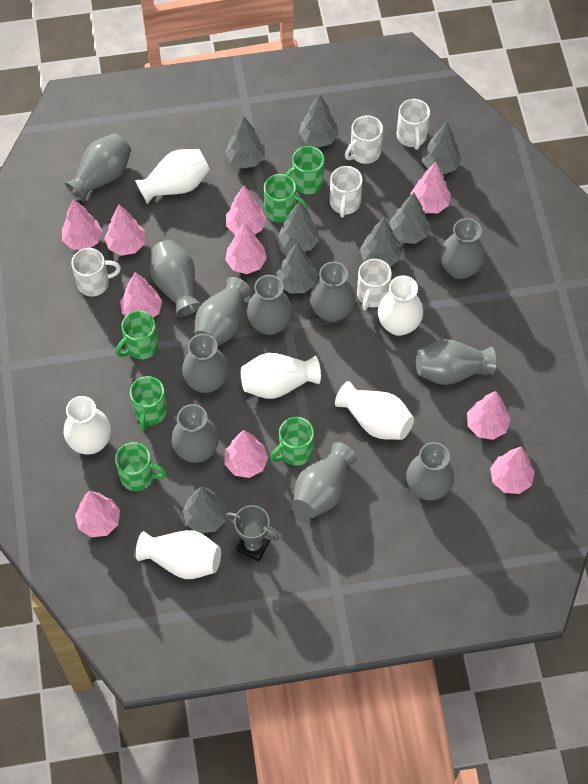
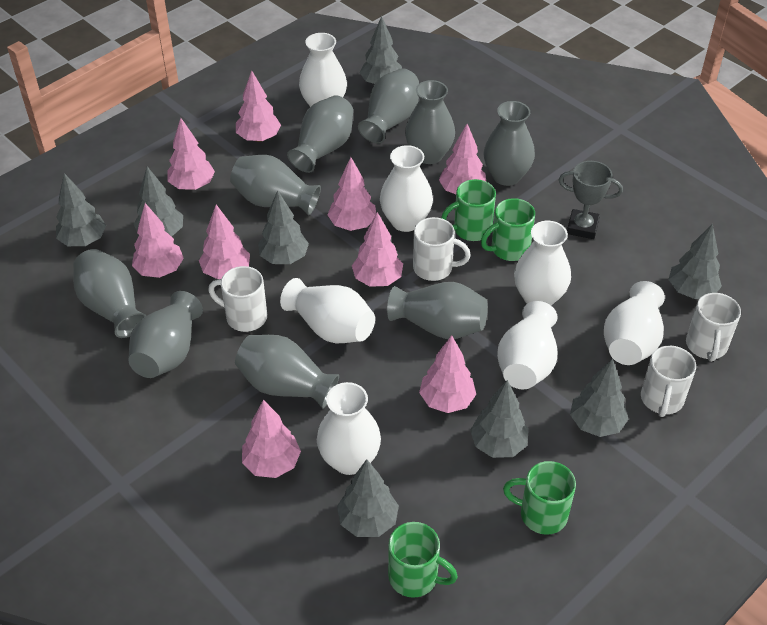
green mug: 6 -> 4
grey vase: 11 -> 9
pink tree: 10 -> 9
white mug: 5 -> 4
white vase: 6 -> 7

